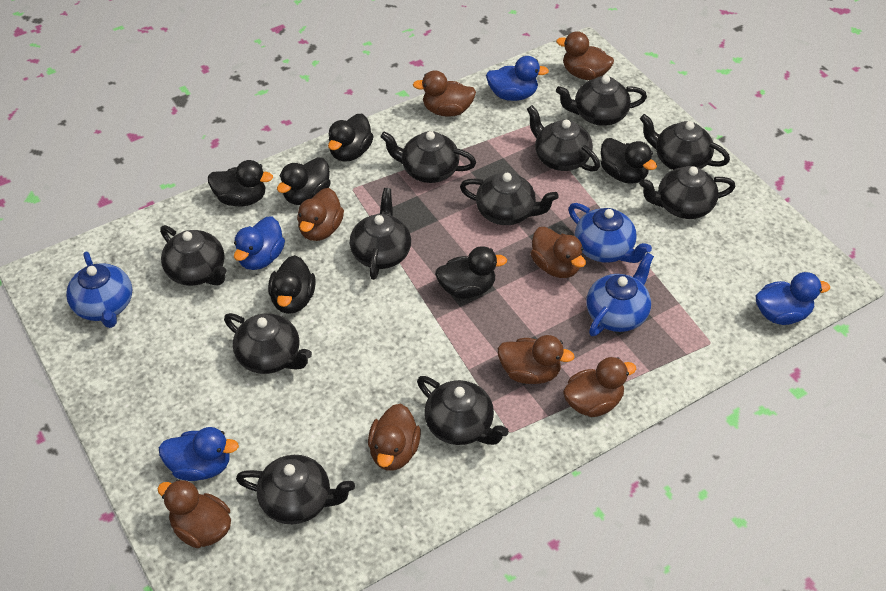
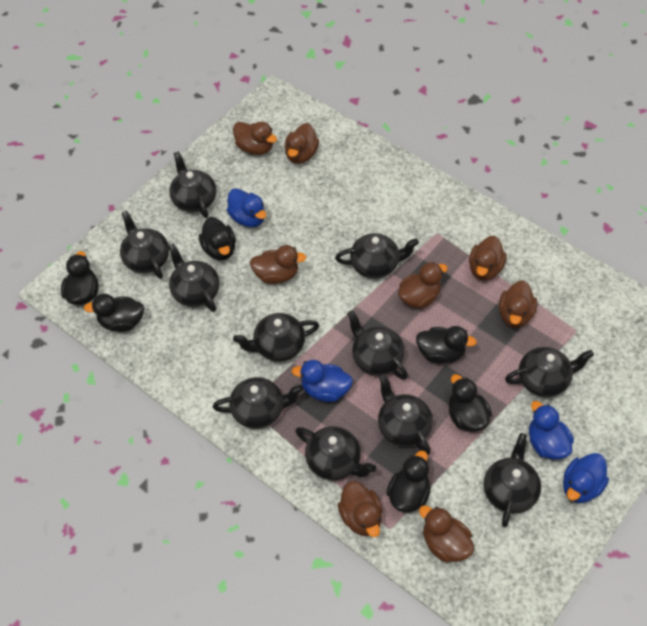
blue teapot: 3 -> 0

